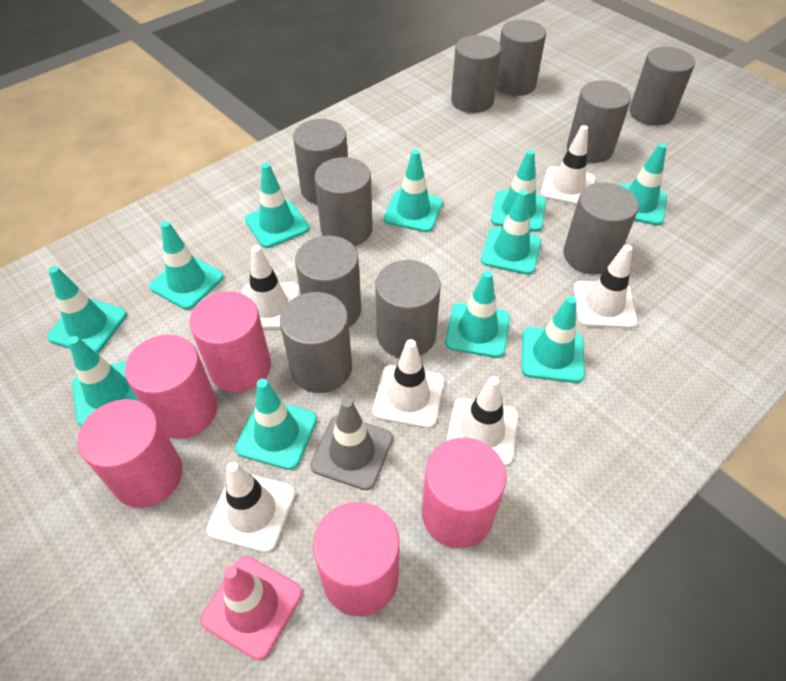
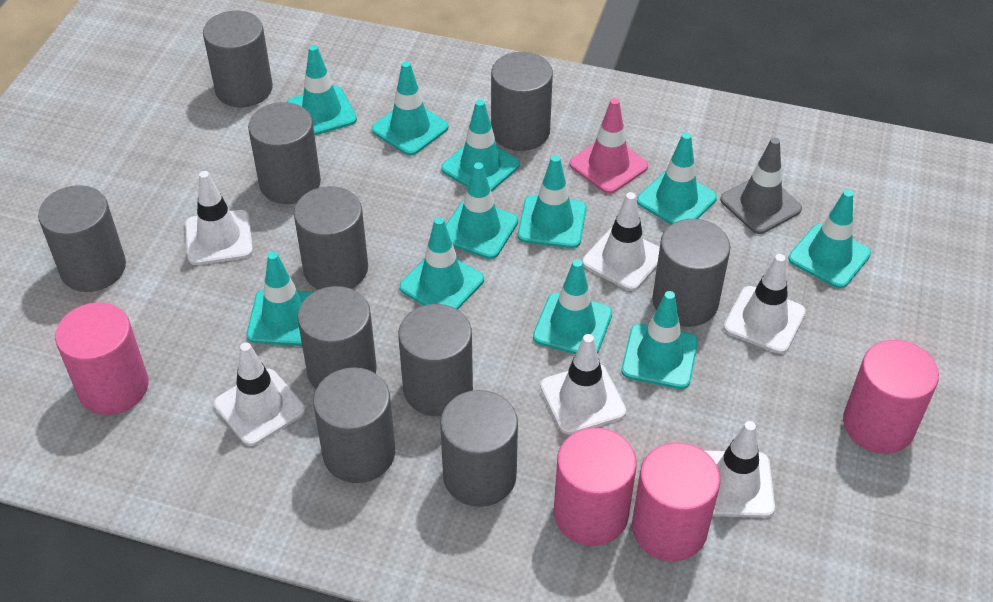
pink cylinder: 5 -> 4

